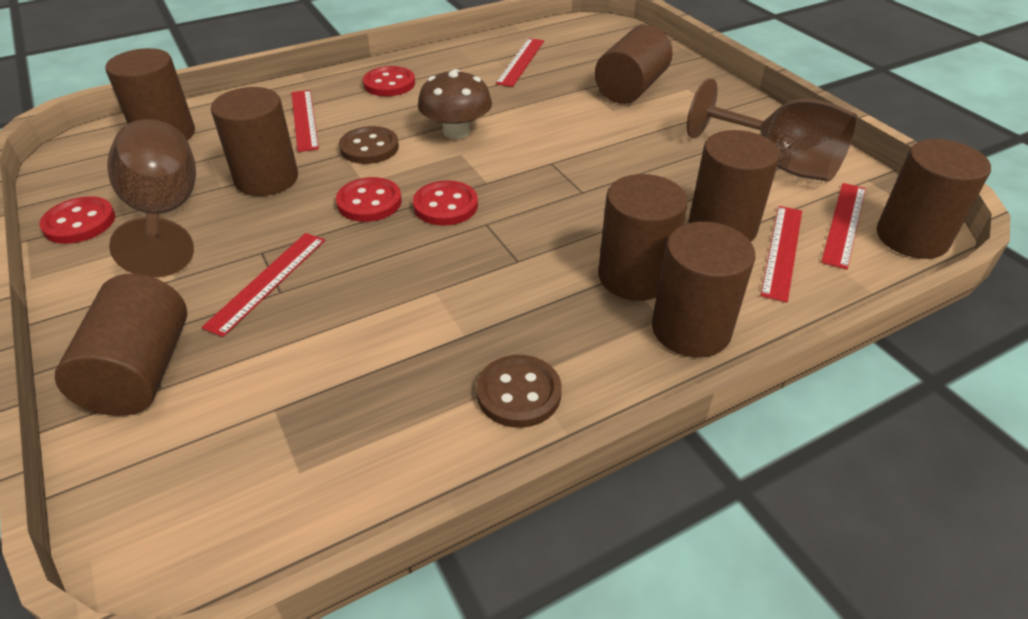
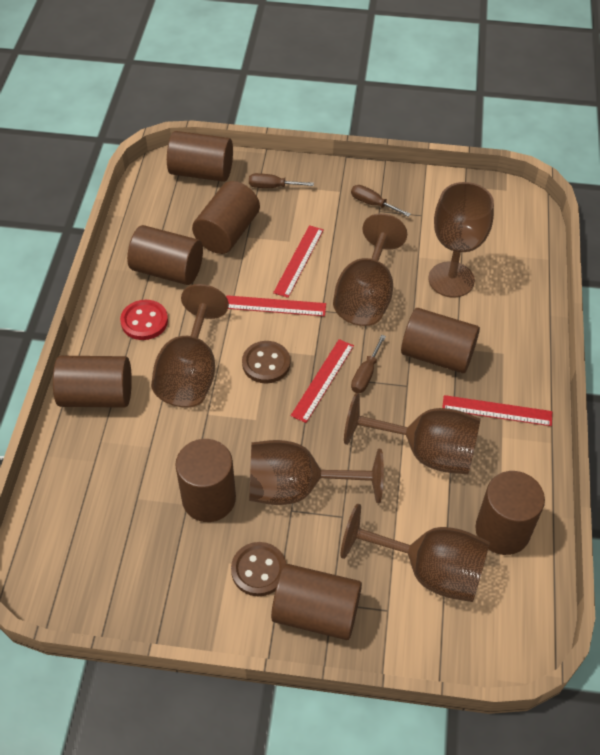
brown goblet: 2 -> 6
brown mushroom: 1 -> 0
brown screwdriver: 0 -> 3
red button: 4 -> 1
red ruler: 5 -> 4

